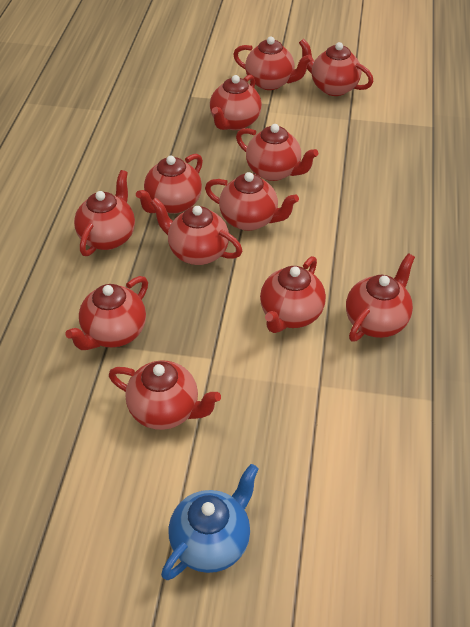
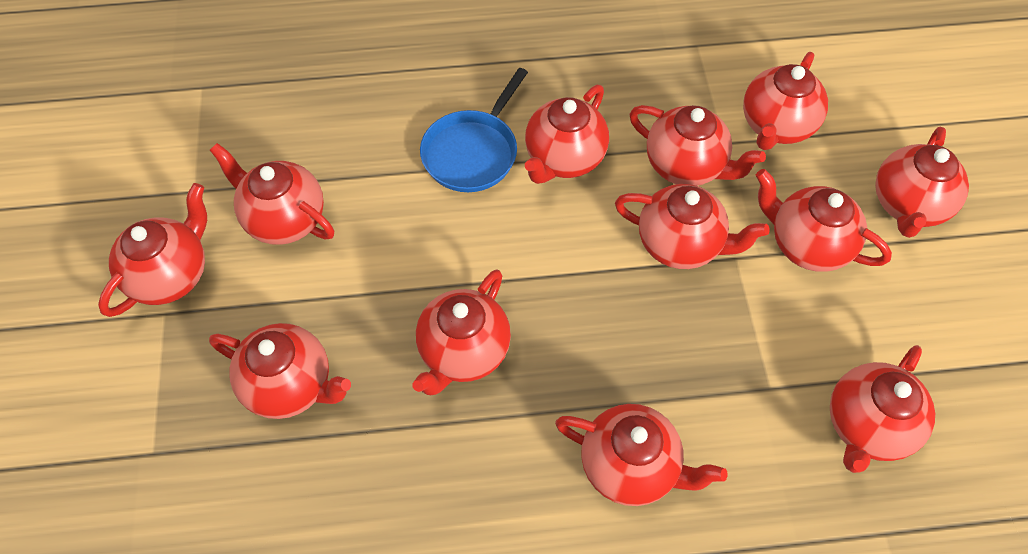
blue pan: 0 -> 1
blue teapot: 1 -> 0

